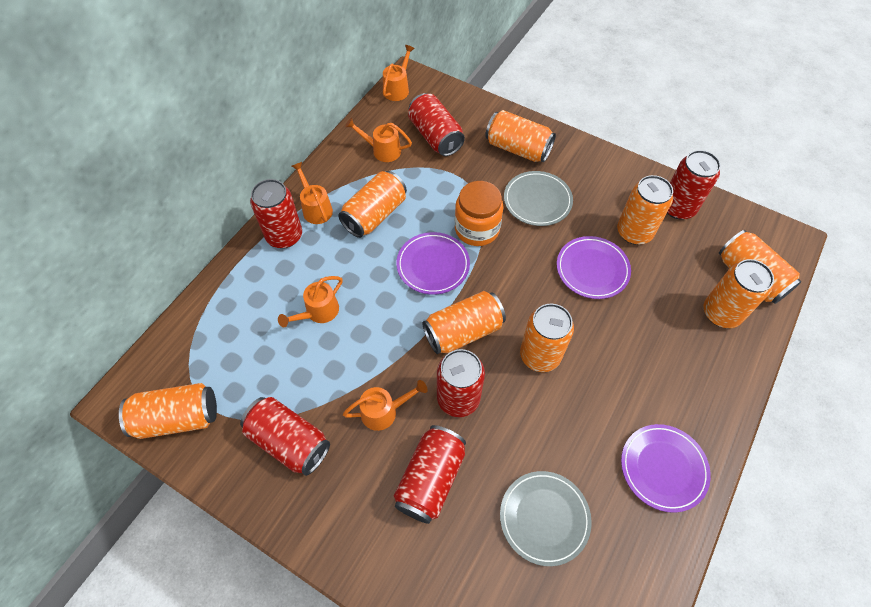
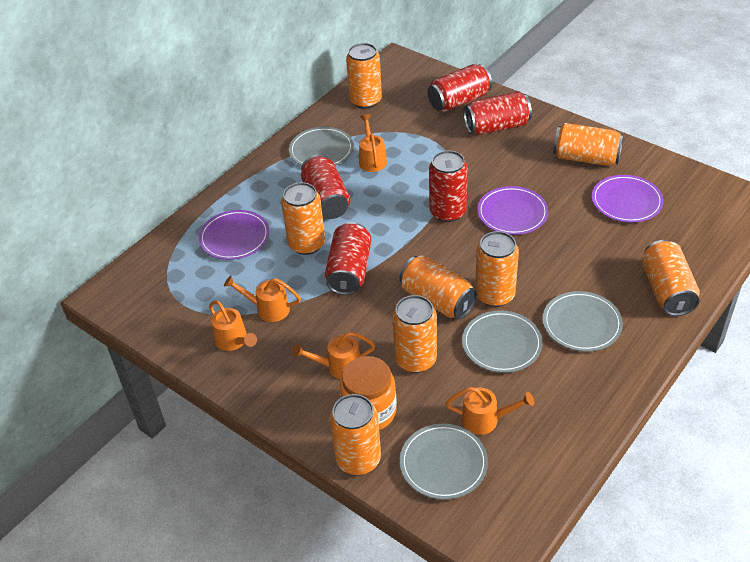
grey plate: 2 -> 4
red can: 6 -> 5

